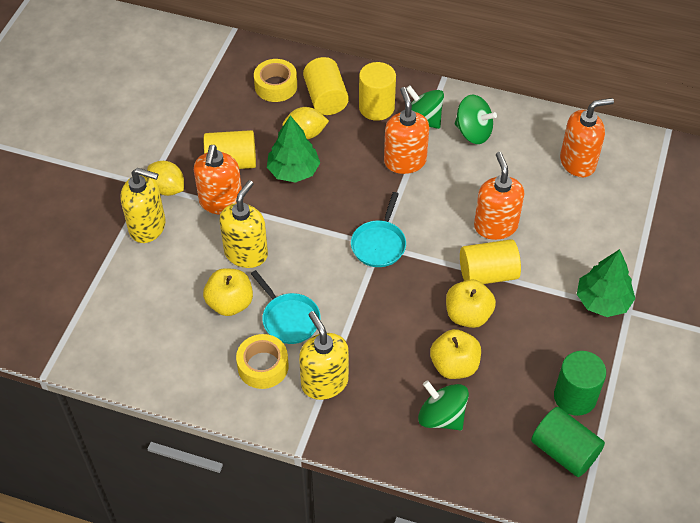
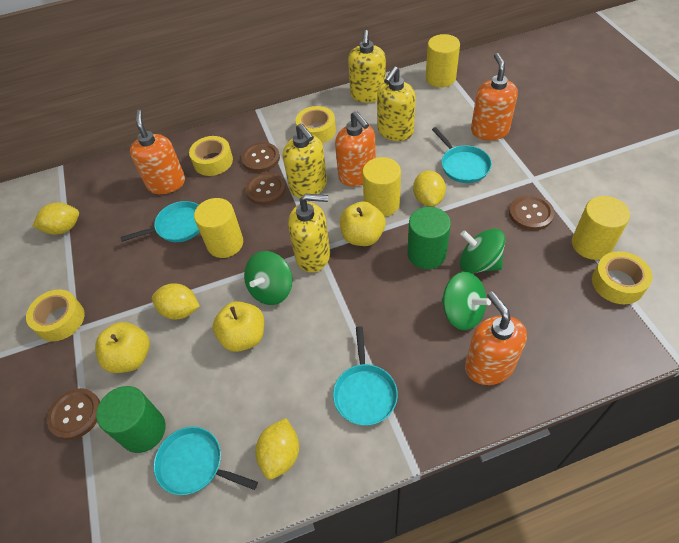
brown button: 0 -> 4
green tree: 2 -> 0
turquoise pan: 2 -> 4
yellow lemon: 2 -> 4
yellow soap dispenser: 3 -> 4
yellow tape: 2 -> 4

